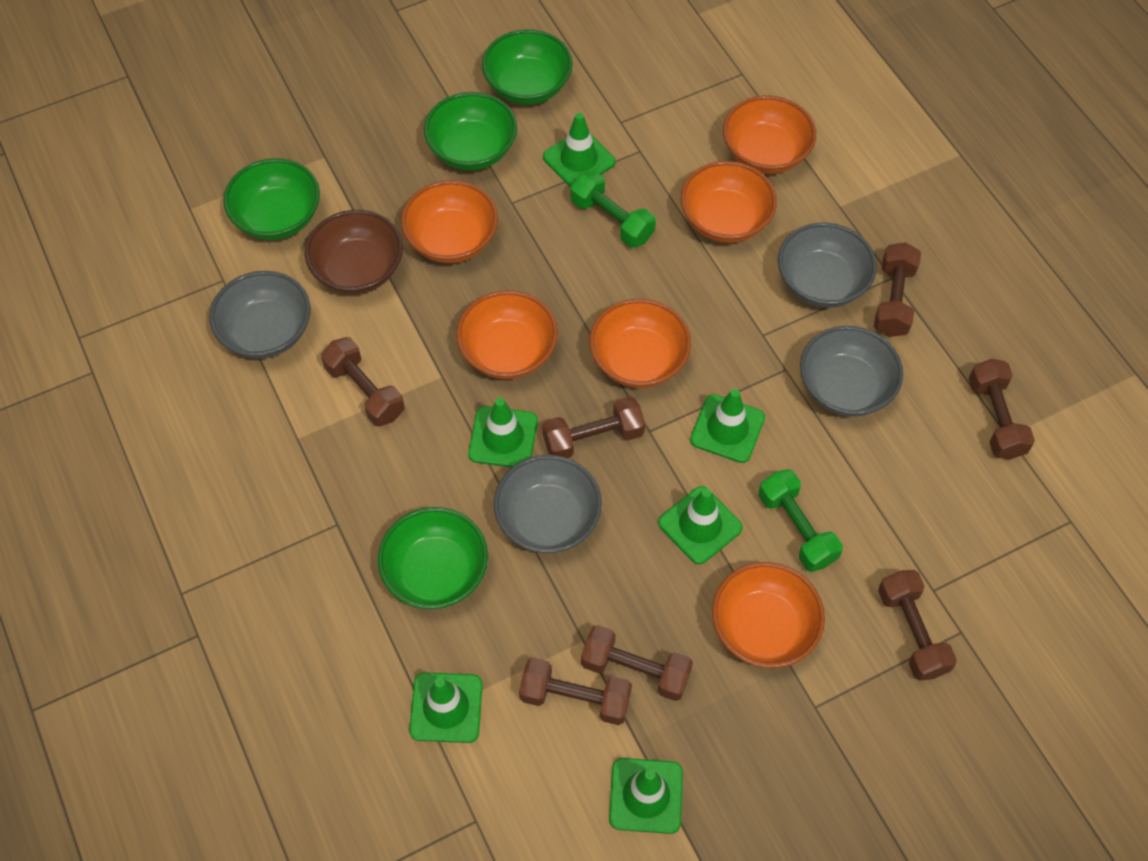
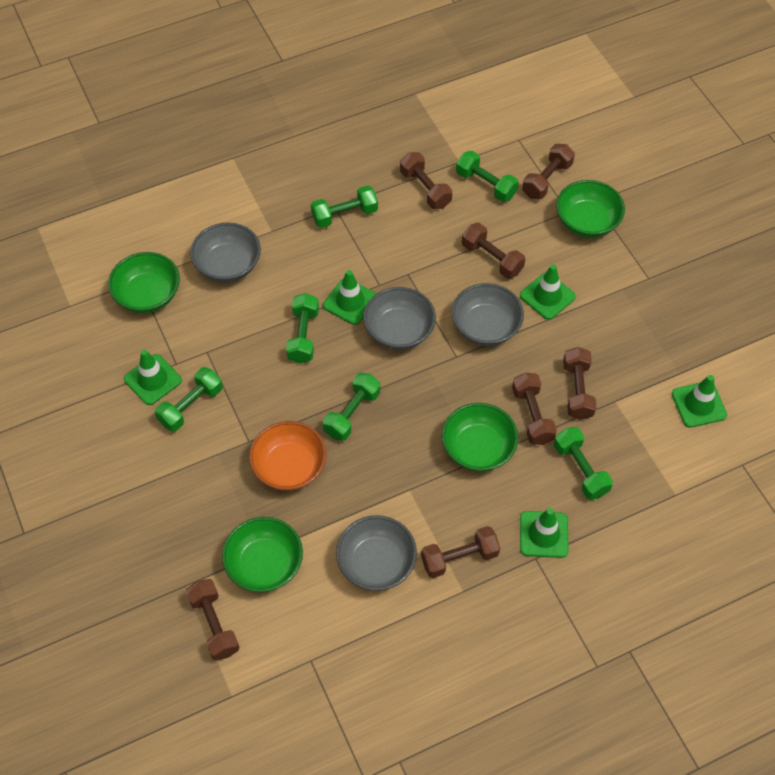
brown bowl: 1 -> 0
green dumbbell: 2 -> 6
green traffic cone: 6 -> 5
orange bowl: 6 -> 1

